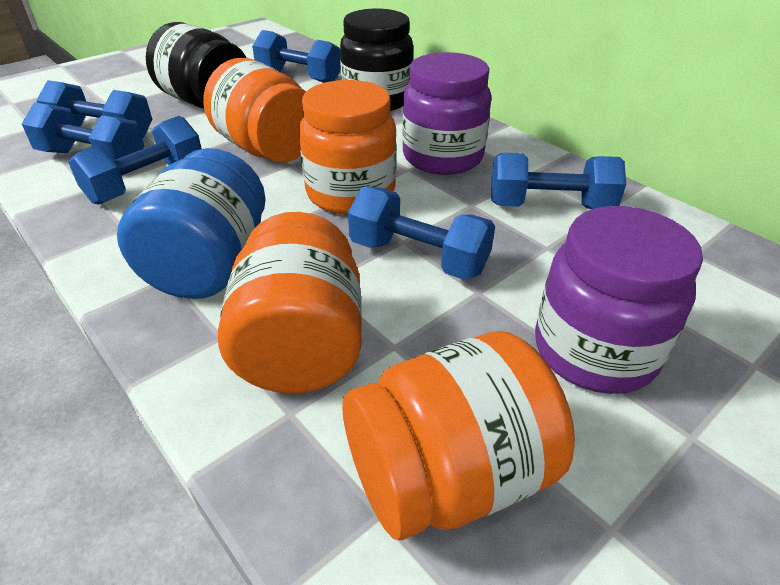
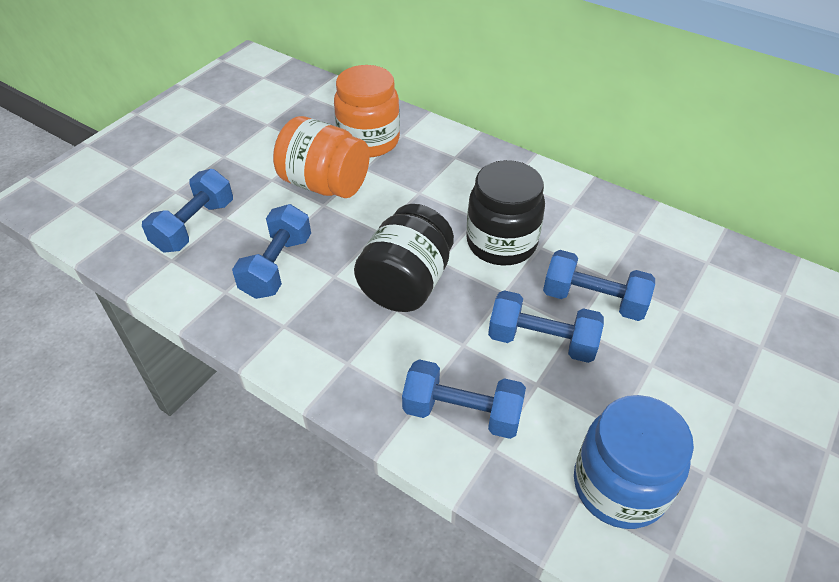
blue dumbbell: 6 -> 5
orange jar: 4 -> 2
purple jar: 2 -> 0

